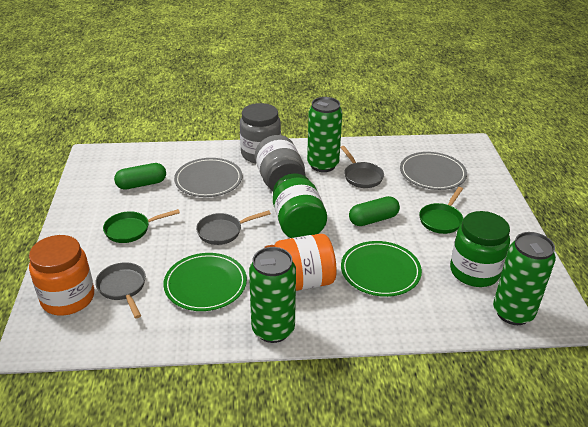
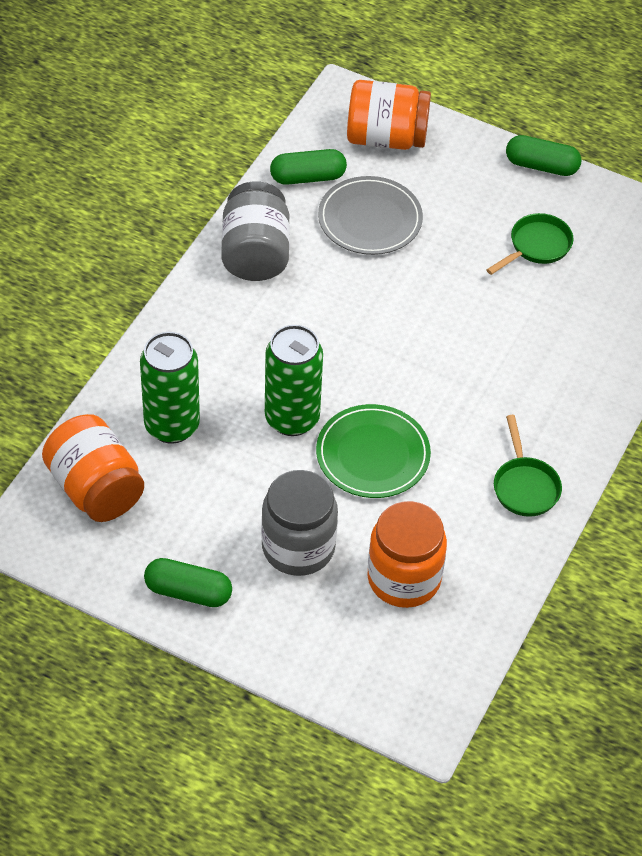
green can: 3 -> 2
green capsule: 2 -> 3
green jar: 2 -> 0
green plate: 2 -> 1
grey pan: 3 -> 0
grey plate: 2 -> 1
orange jar: 2 -> 3

